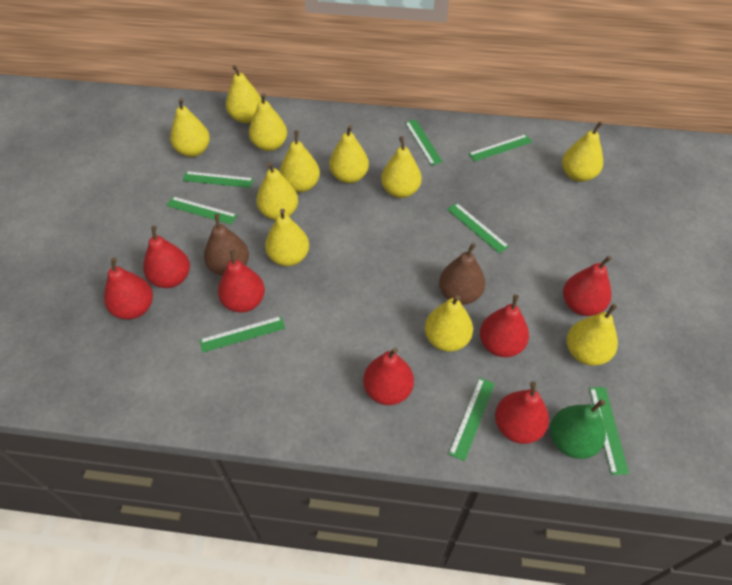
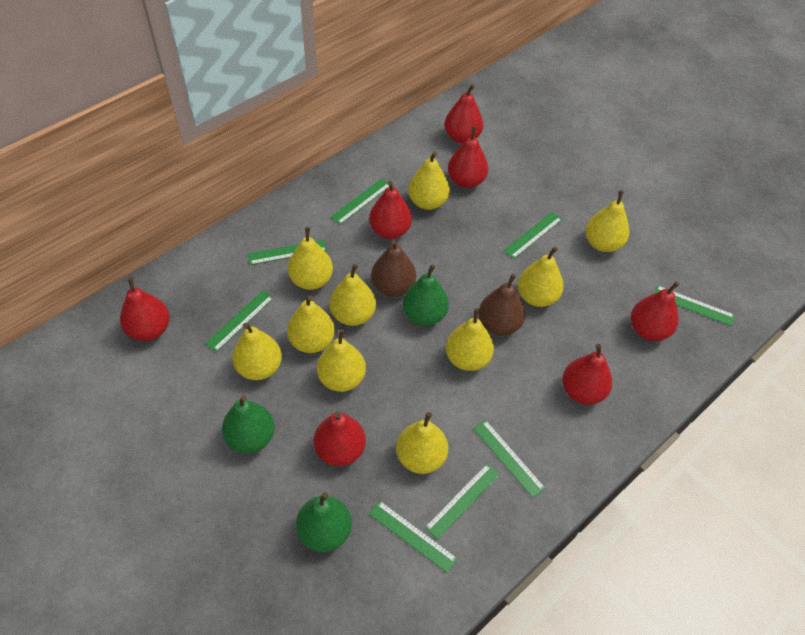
green pear: 1 -> 3
yellow pear: 11 -> 10

